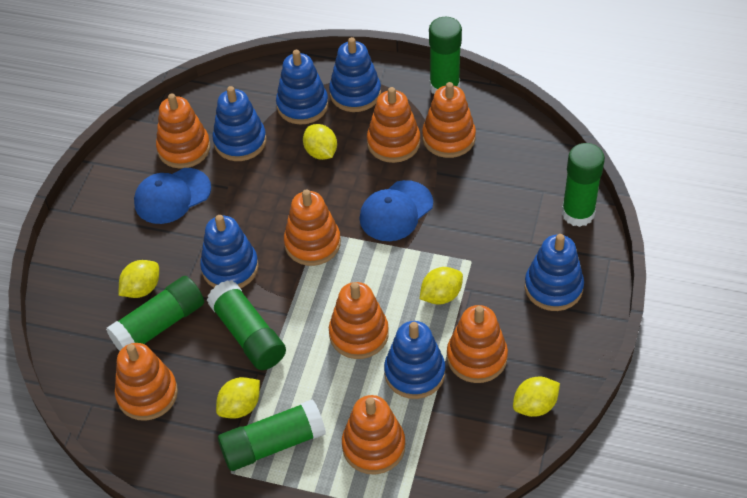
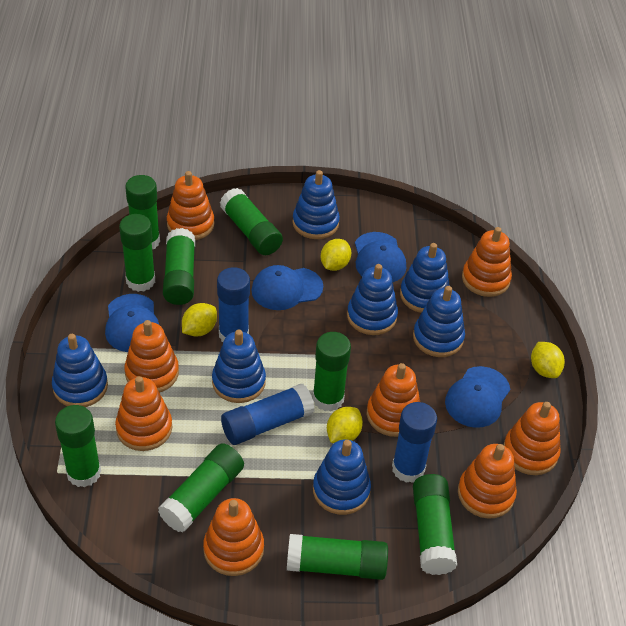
blue cap: 2 -> 4
blue glue stick: 0 -> 3
blue stacking toy: 6 -> 7
green glue stick: 5 -> 9
yellow lemon: 5 -> 4

